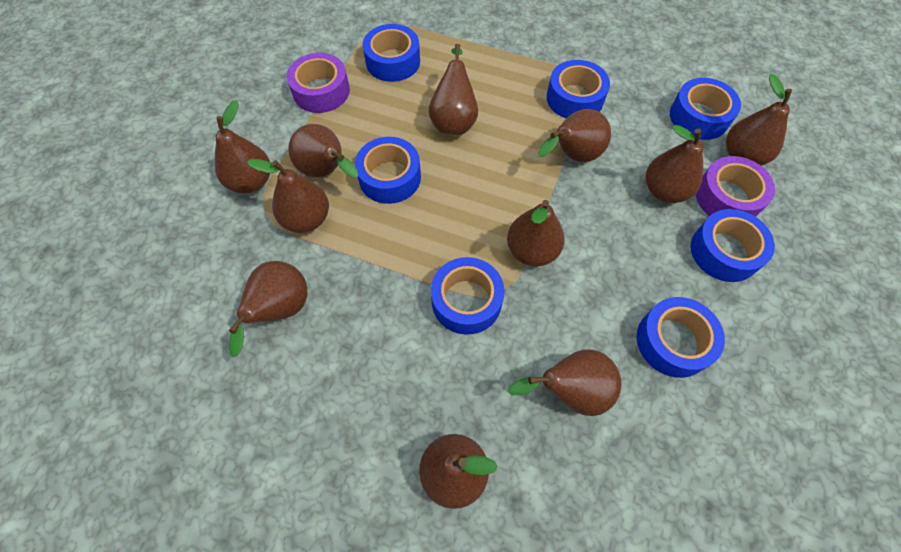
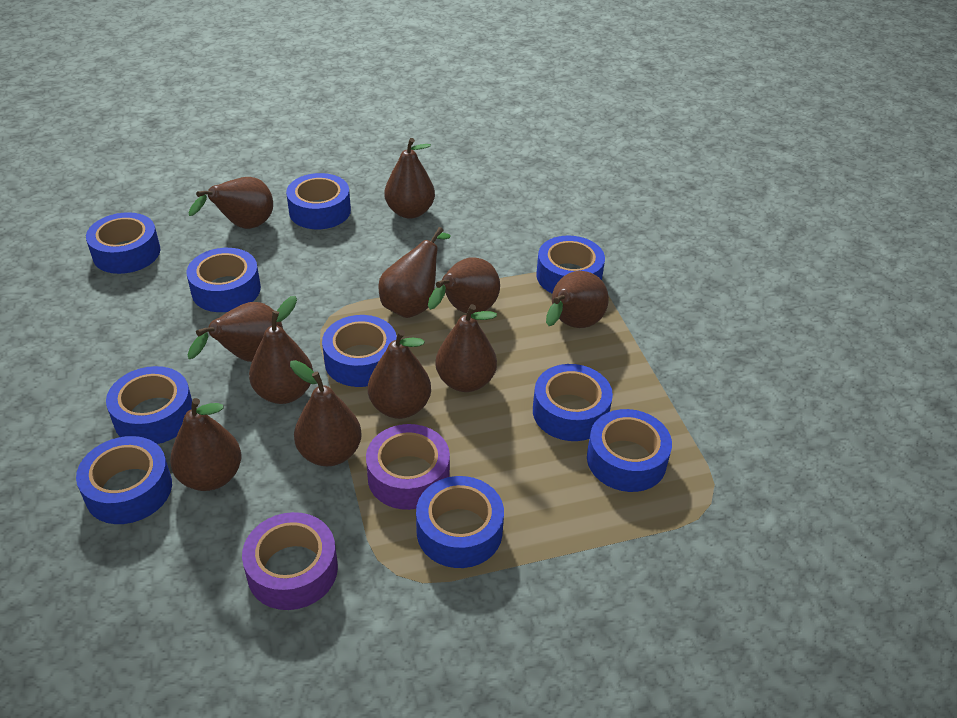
blue tape: 7 -> 10

